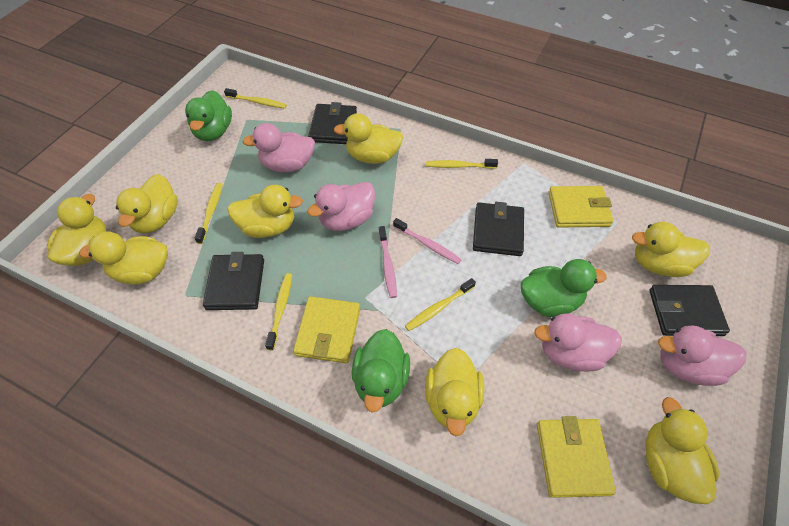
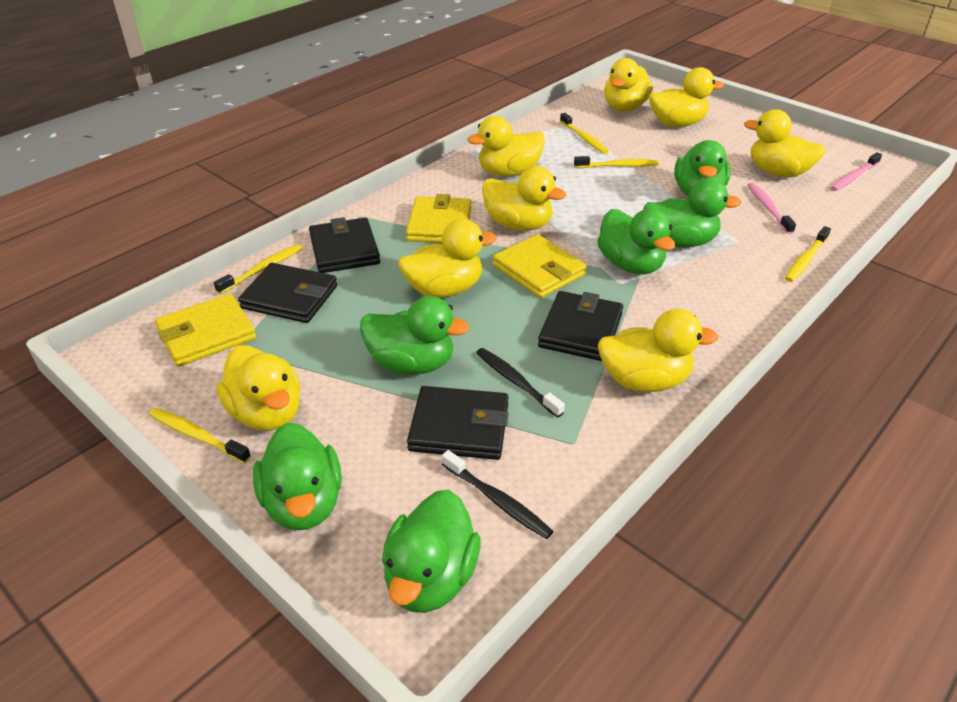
black toothbrush: 0 -> 2
green duck: 3 -> 6
pink duck: 4 -> 0

